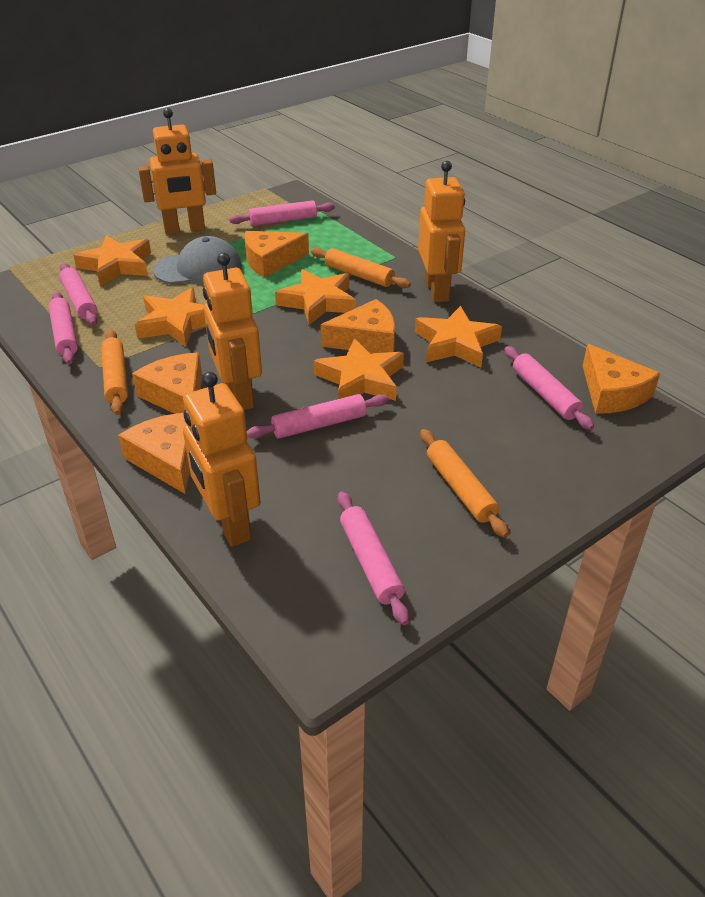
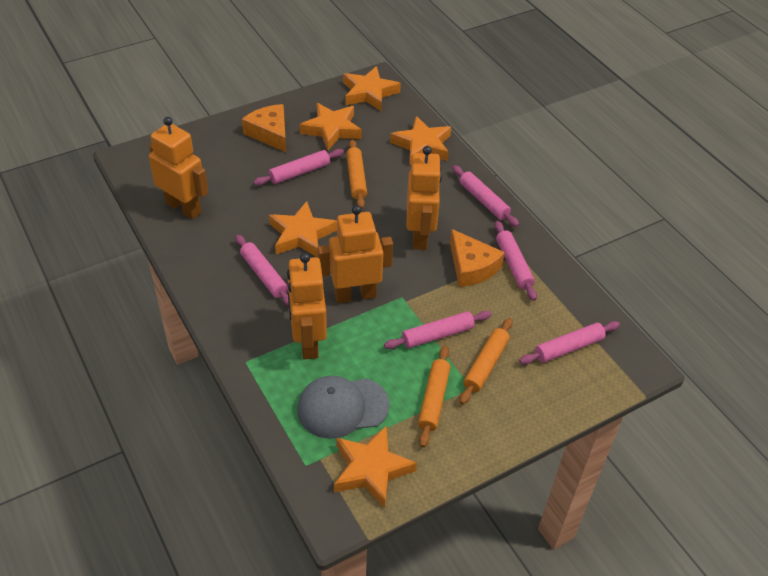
orange cheese: 5 -> 2

